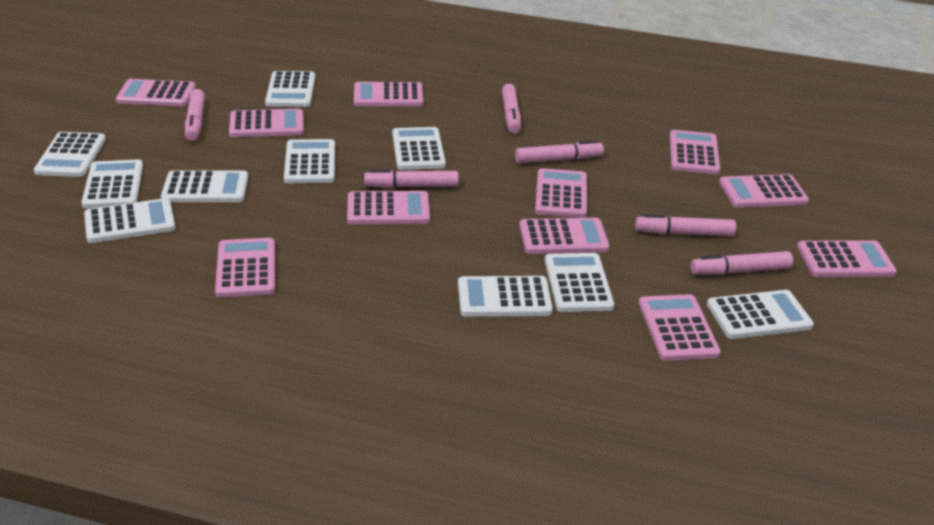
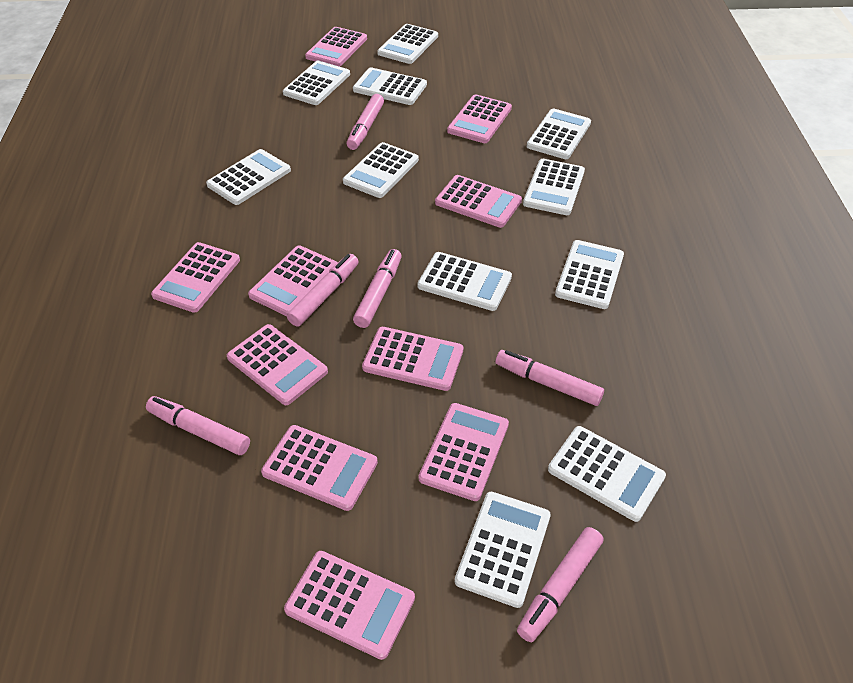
pink calculator: 11 -> 10
white calculator: 10 -> 11

